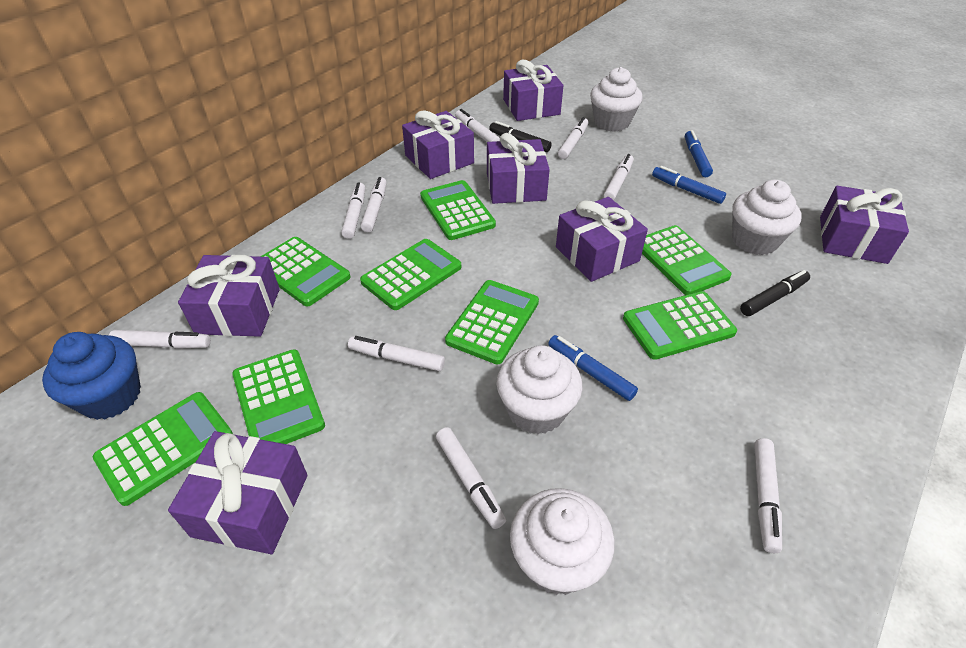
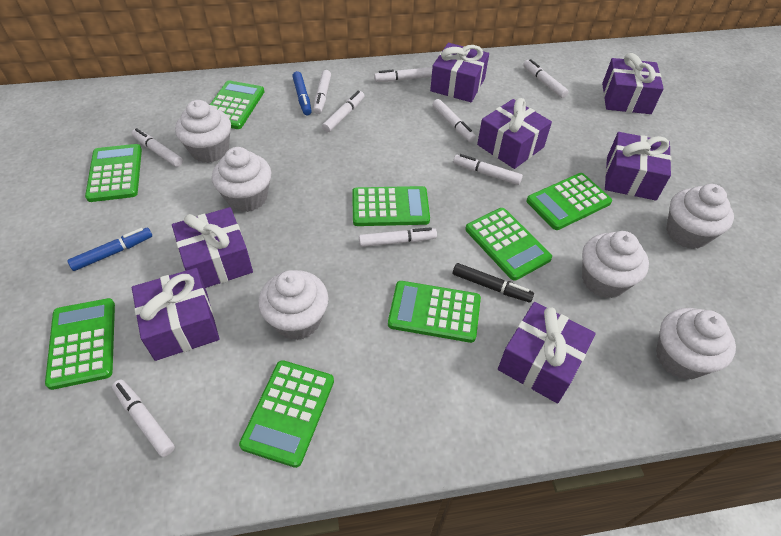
black marker: 2 -> 1
blue cupcake: 1 -> 0
blue marker: 3 -> 2
white cupcake: 4 -> 6

